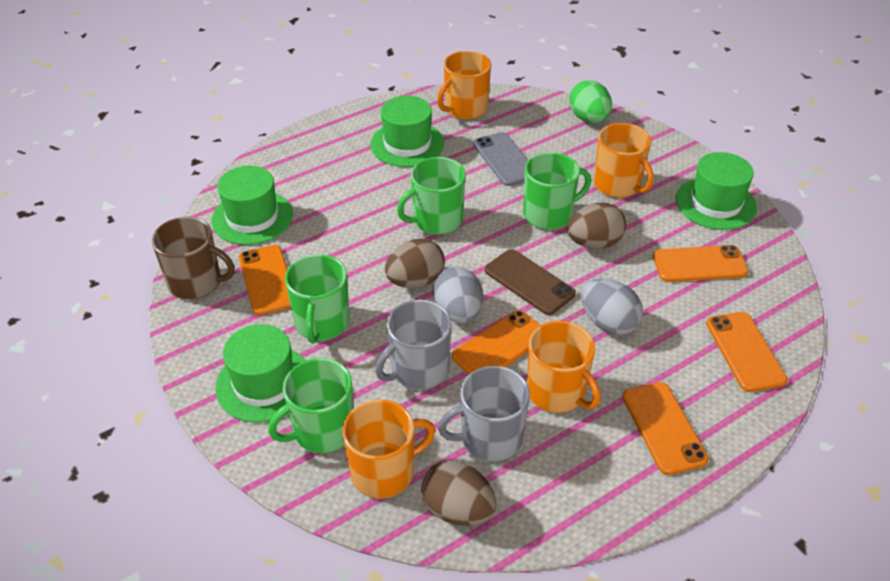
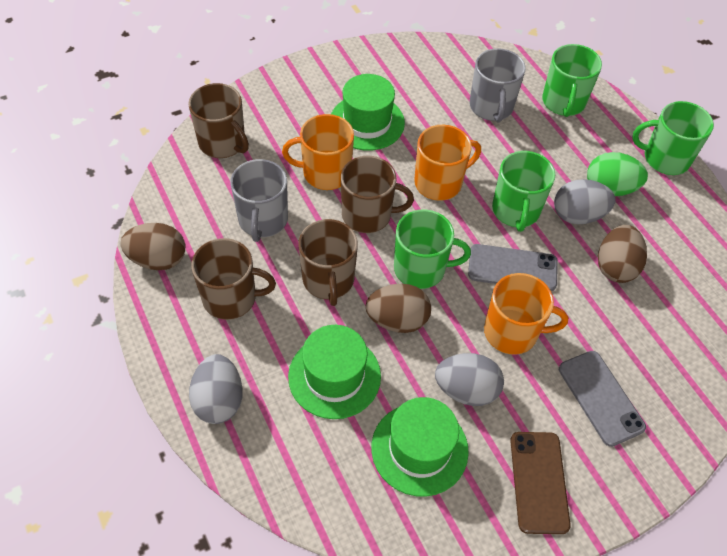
brown mug: 1 -> 4
green hat: 4 -> 3
grey egg: 2 -> 3
grey phone: 1 -> 2
orange mug: 4 -> 3
orange phone: 5 -> 0

